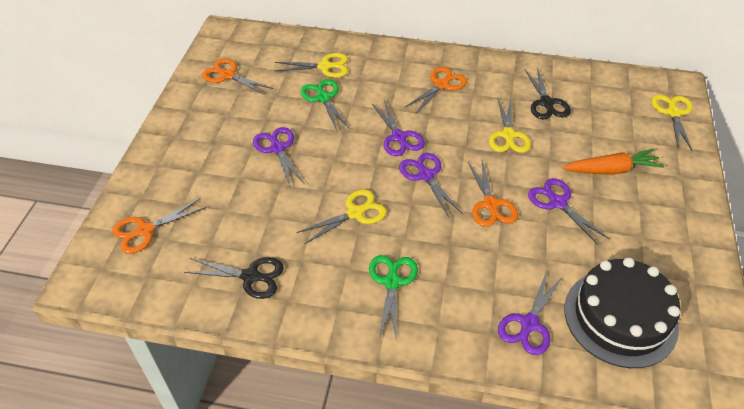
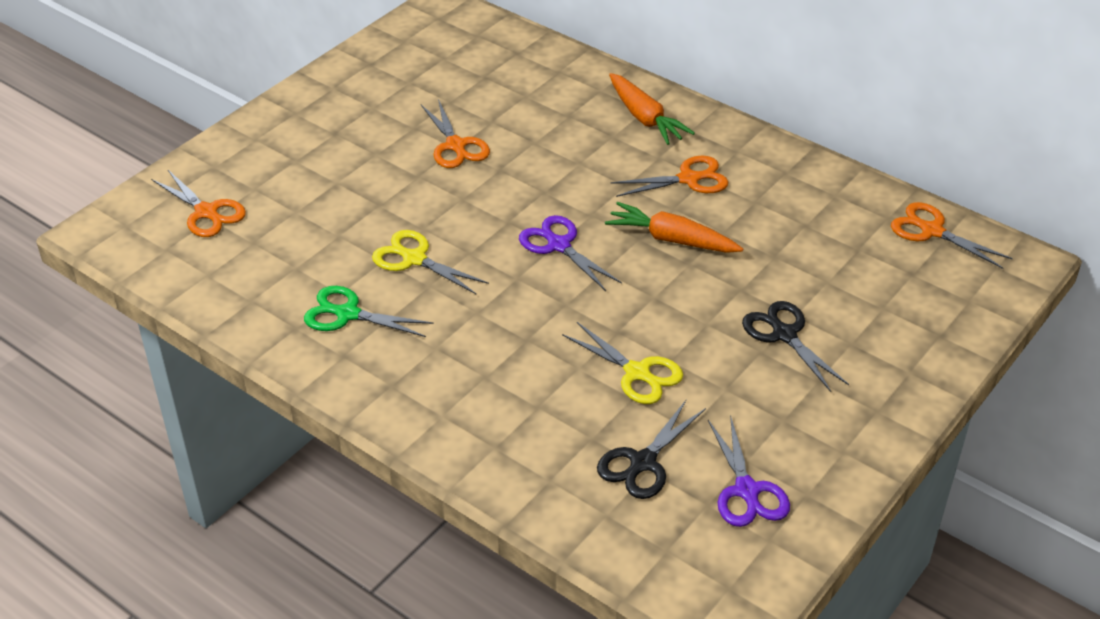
black cake: 1 -> 0
green scissors: 2 -> 1
orange carrot: 1 -> 2
purple scissors: 5 -> 2
yellow scissors: 4 -> 2

